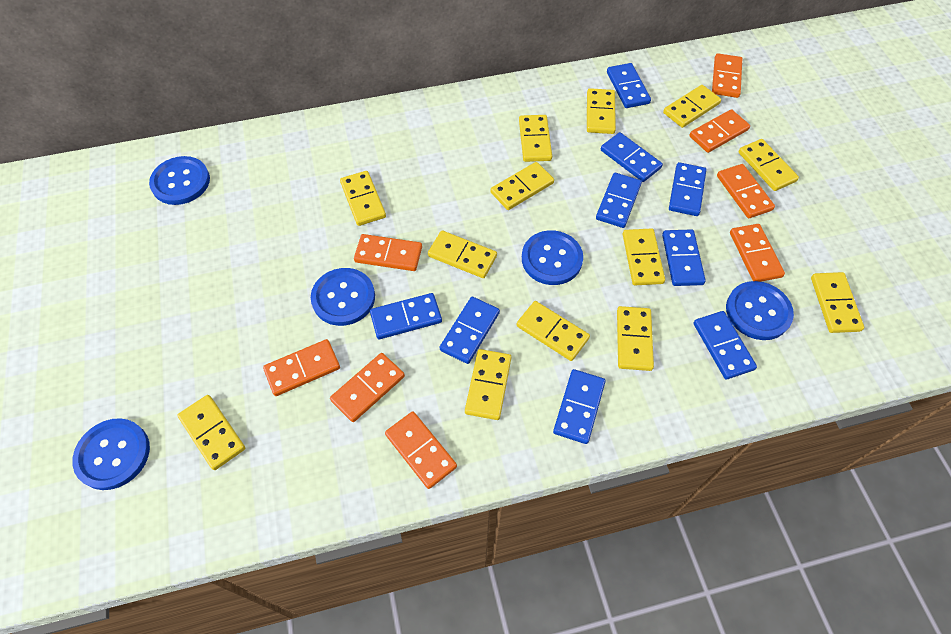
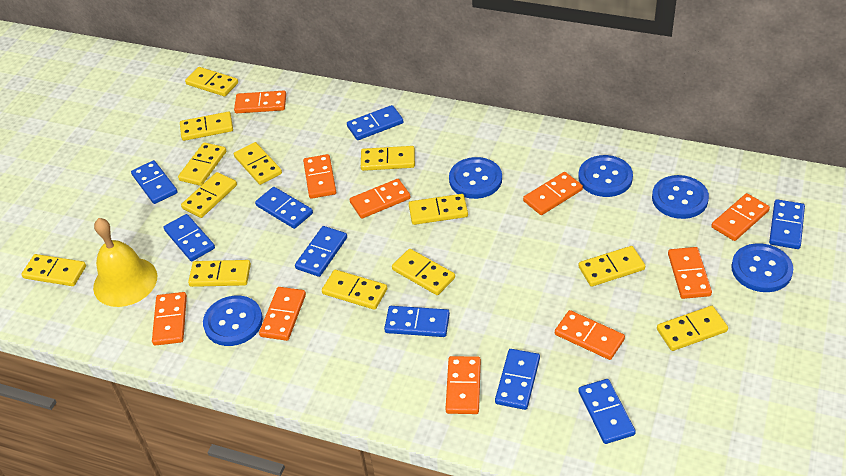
orange domino: 8 -> 10
yellow bell: 0 -> 1

